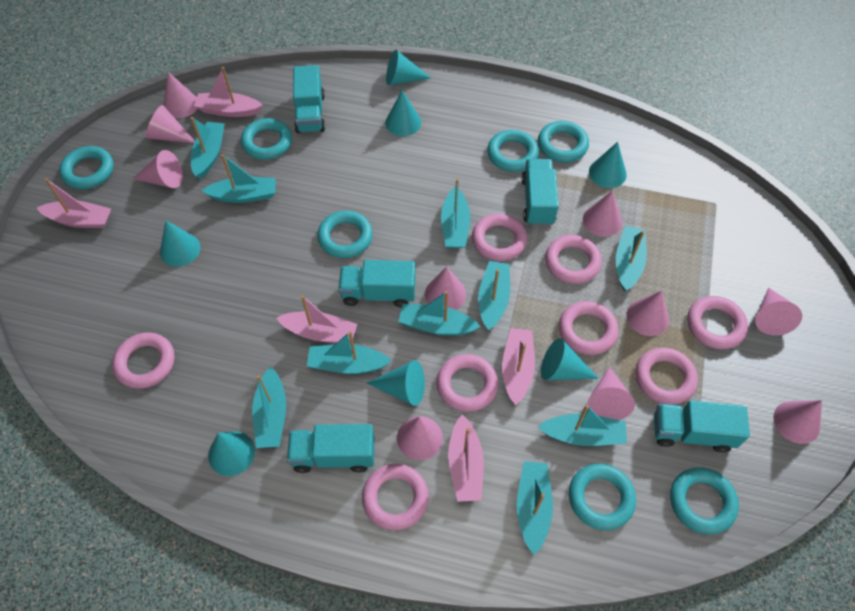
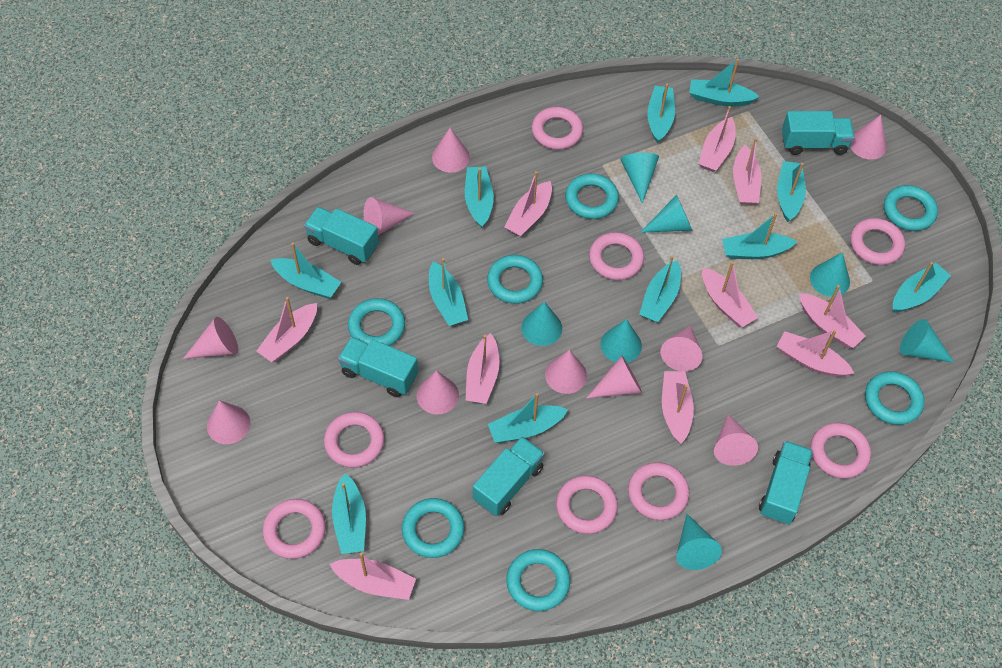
pink boat: 5 -> 10
turquoise boat: 10 -> 11

